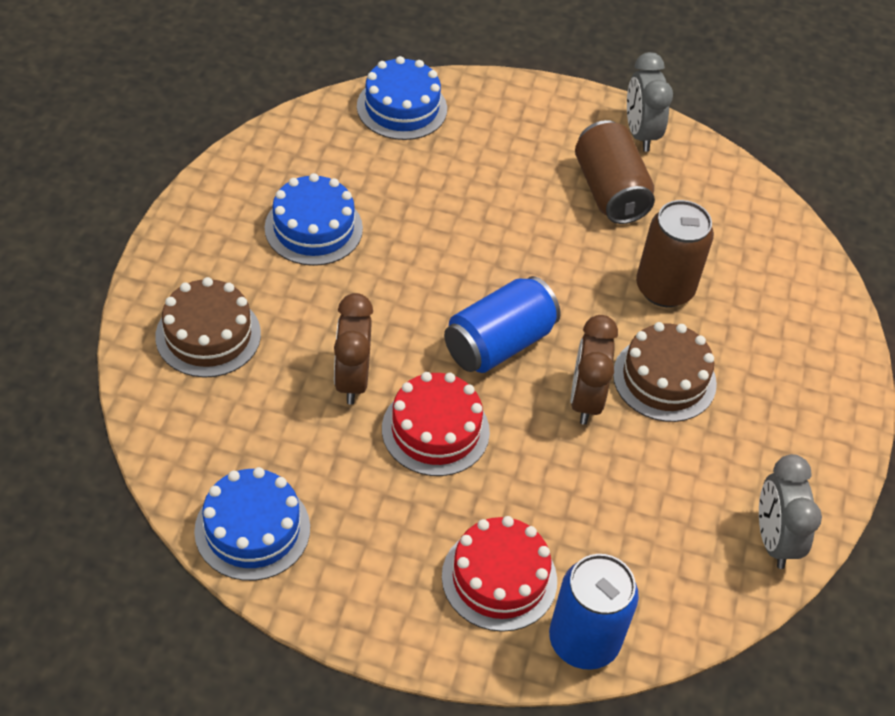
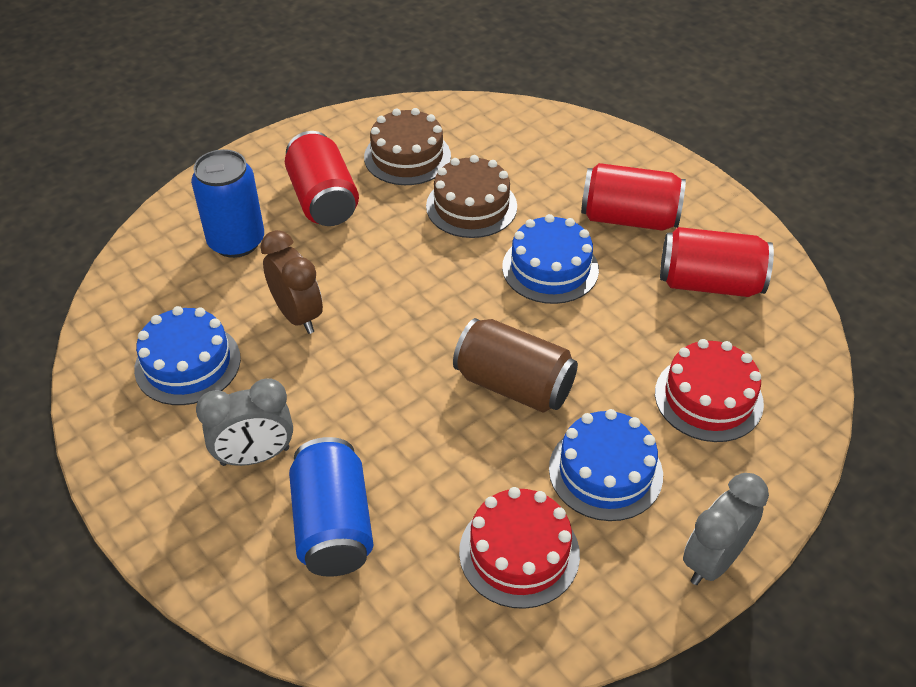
brown can: 2 -> 1
brown clock: 2 -> 1
red can: 0 -> 3

